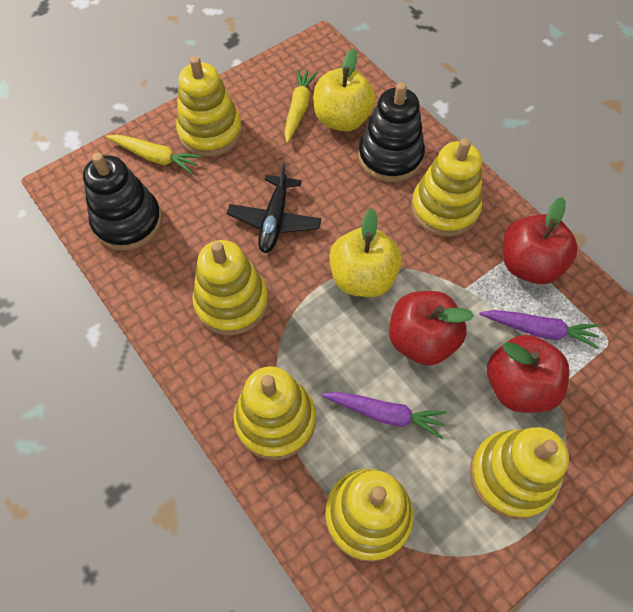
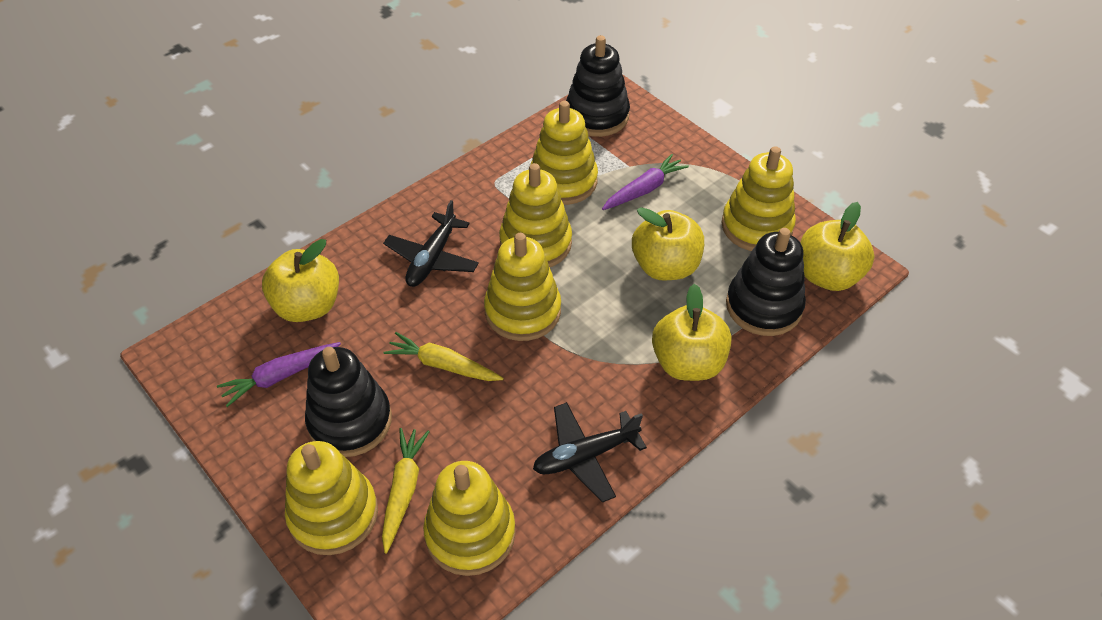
black plane: 1 -> 2
black stacking toy: 2 -> 3
red apple: 3 -> 0
yellow apple: 2 -> 4

